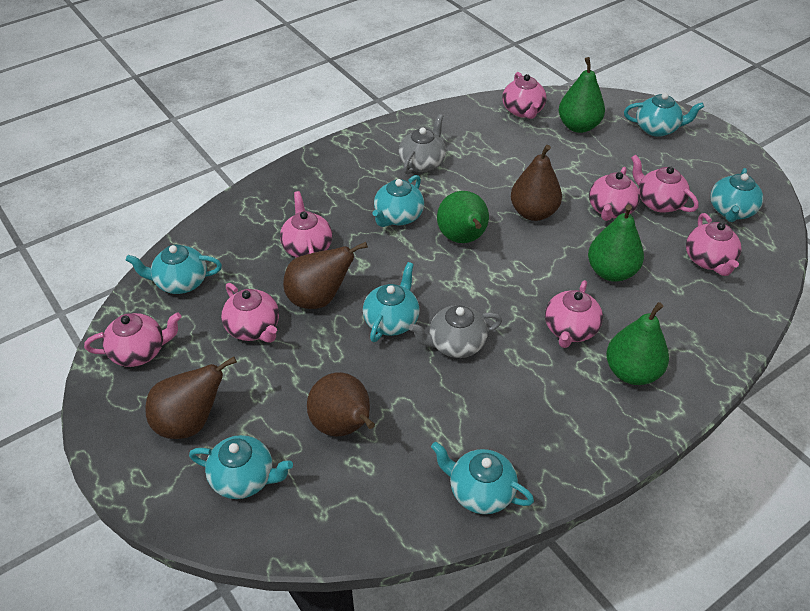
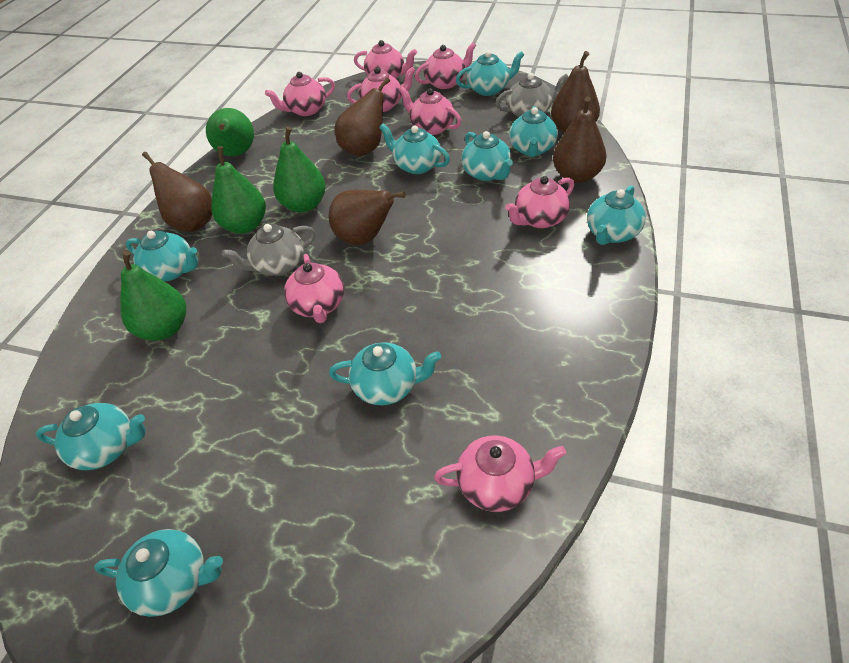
brown pear: 4 -> 5
turquoise teapot: 7 -> 9

